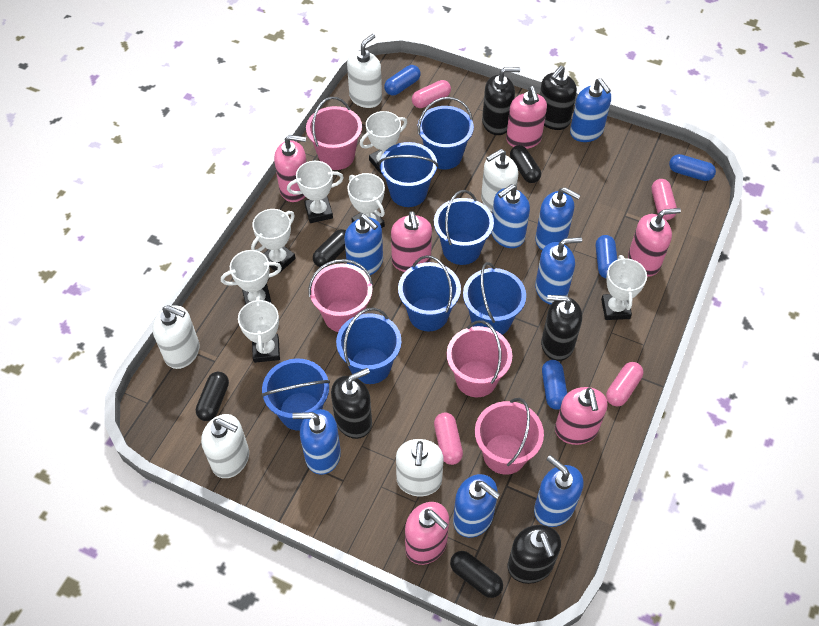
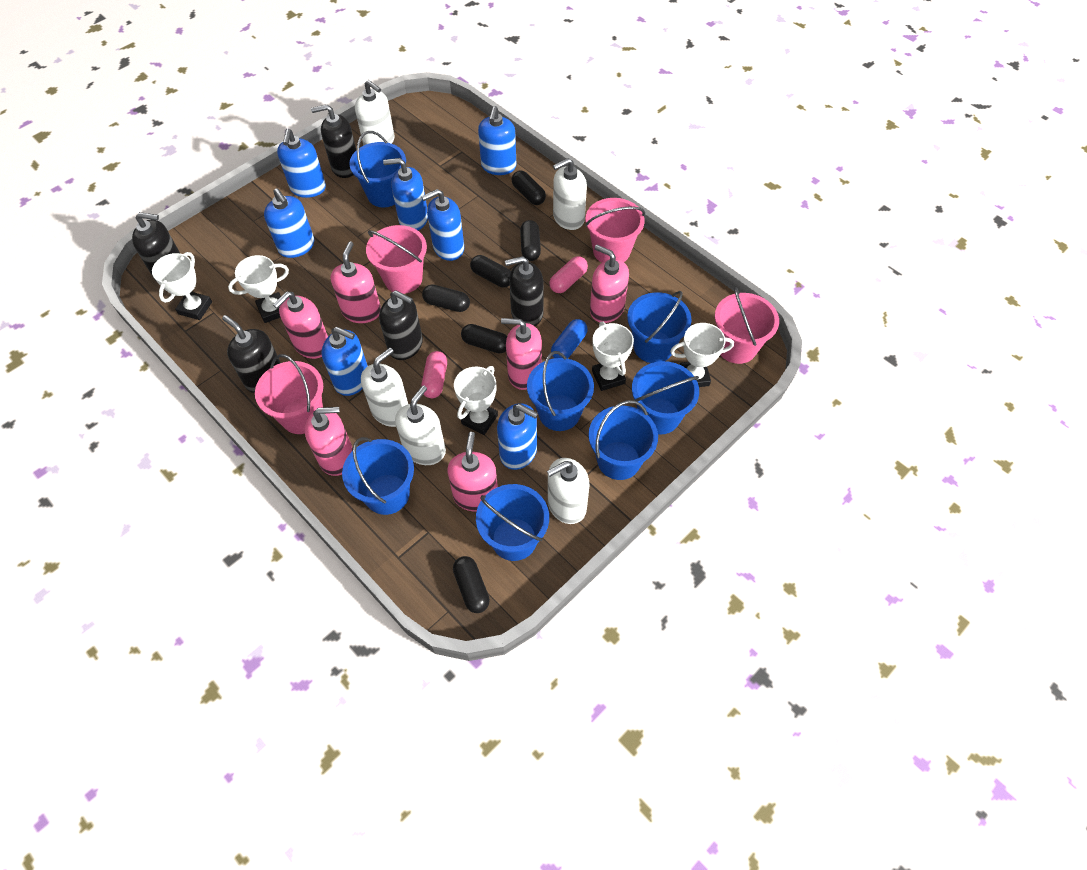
black capsule: 4 -> 6
blue capsule: 4 -> 1
blue soap dispenser: 8 -> 7
pink capsule: 4 -> 2
white trophy: 7 -> 5

